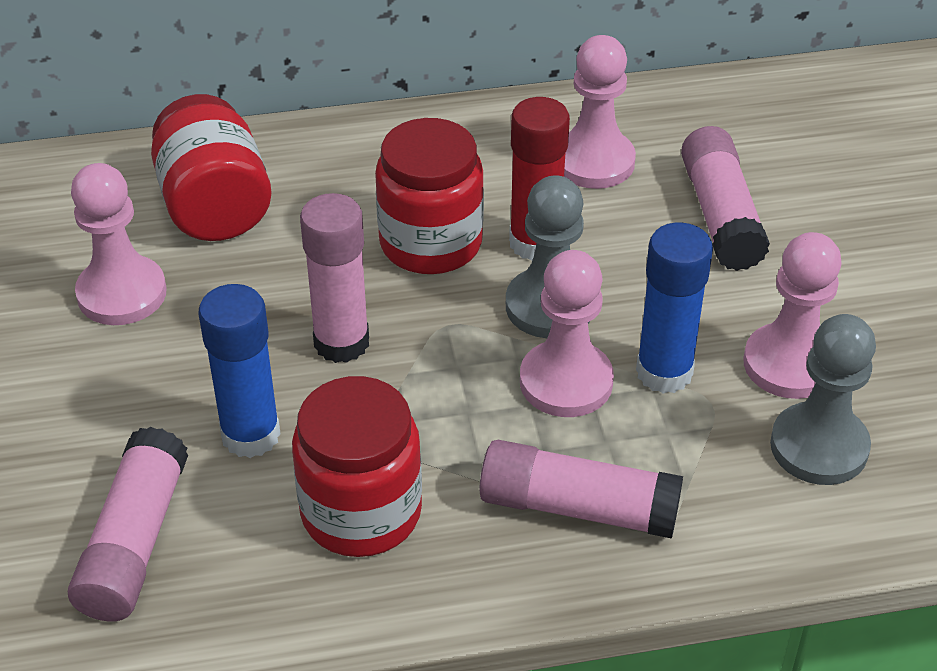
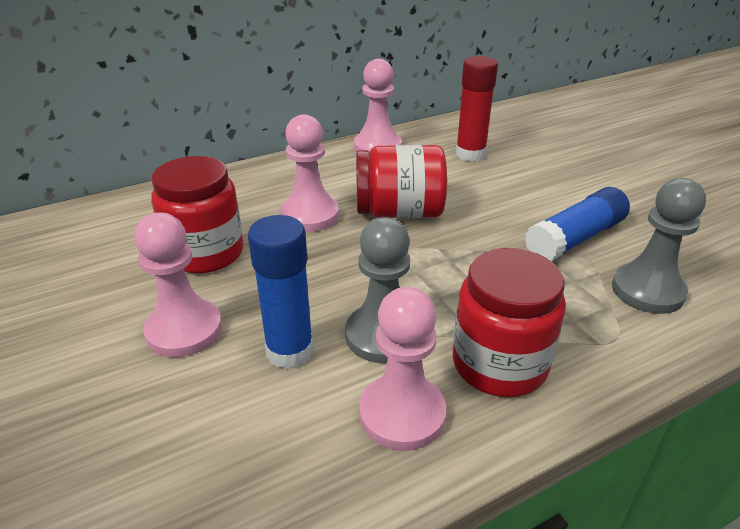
pink glue stick: 4 -> 0

